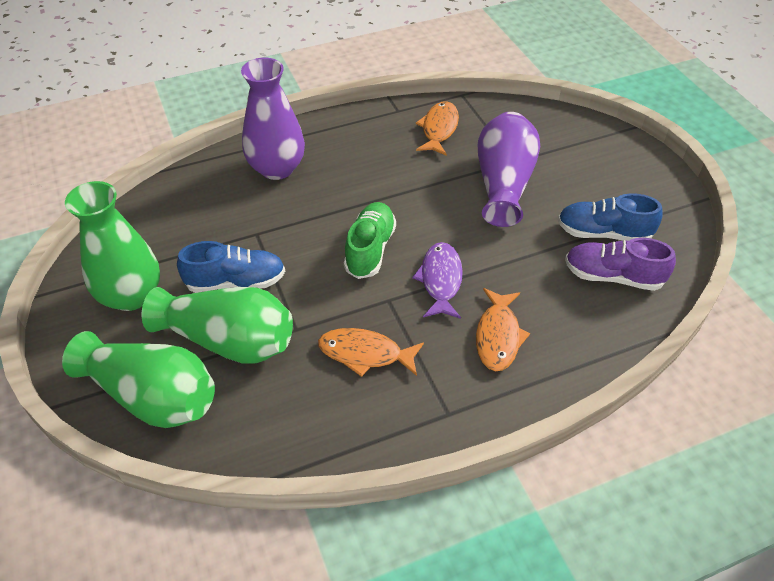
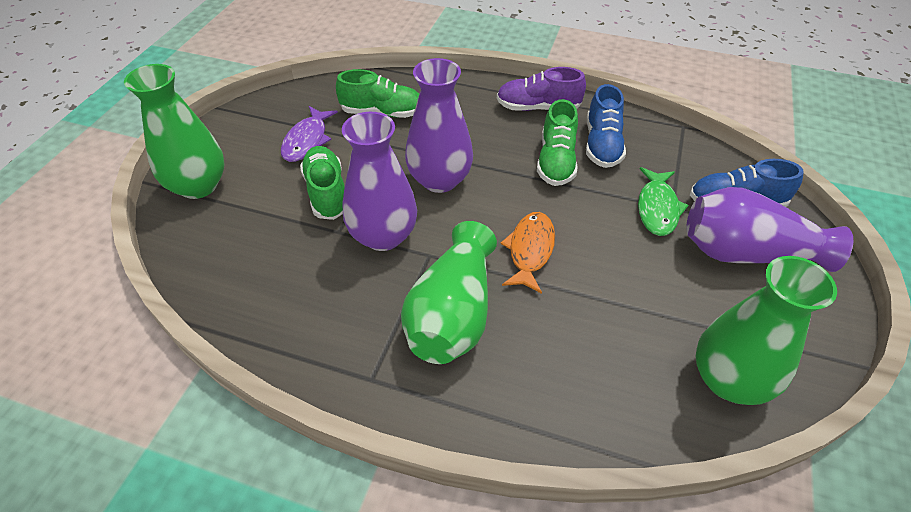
green fish: 0 -> 1
green shoe: 1 -> 3
orange fish: 3 -> 1
purple vase: 2 -> 3

